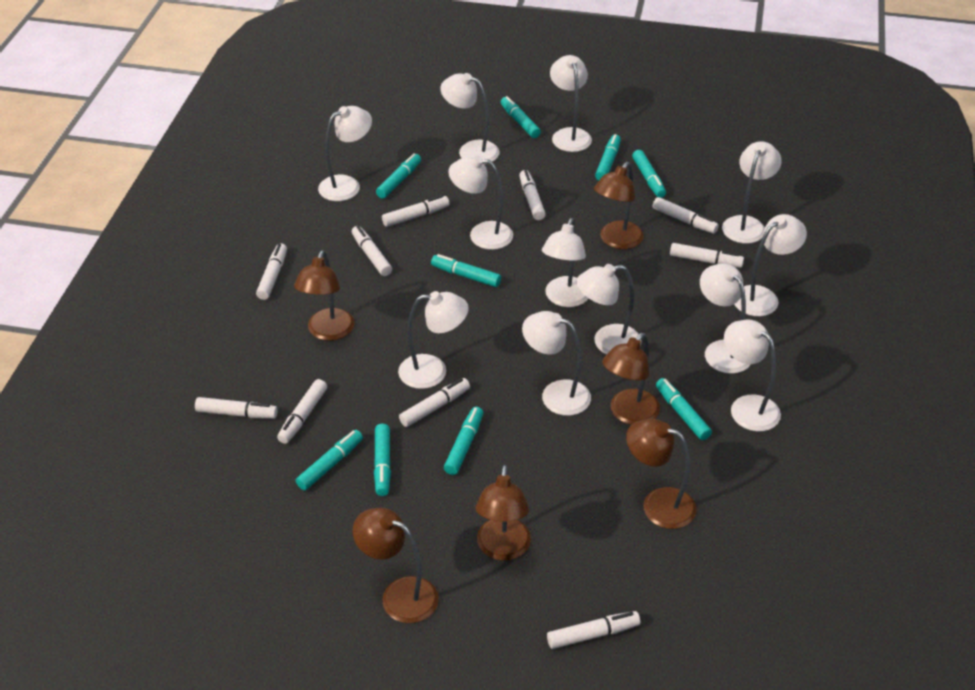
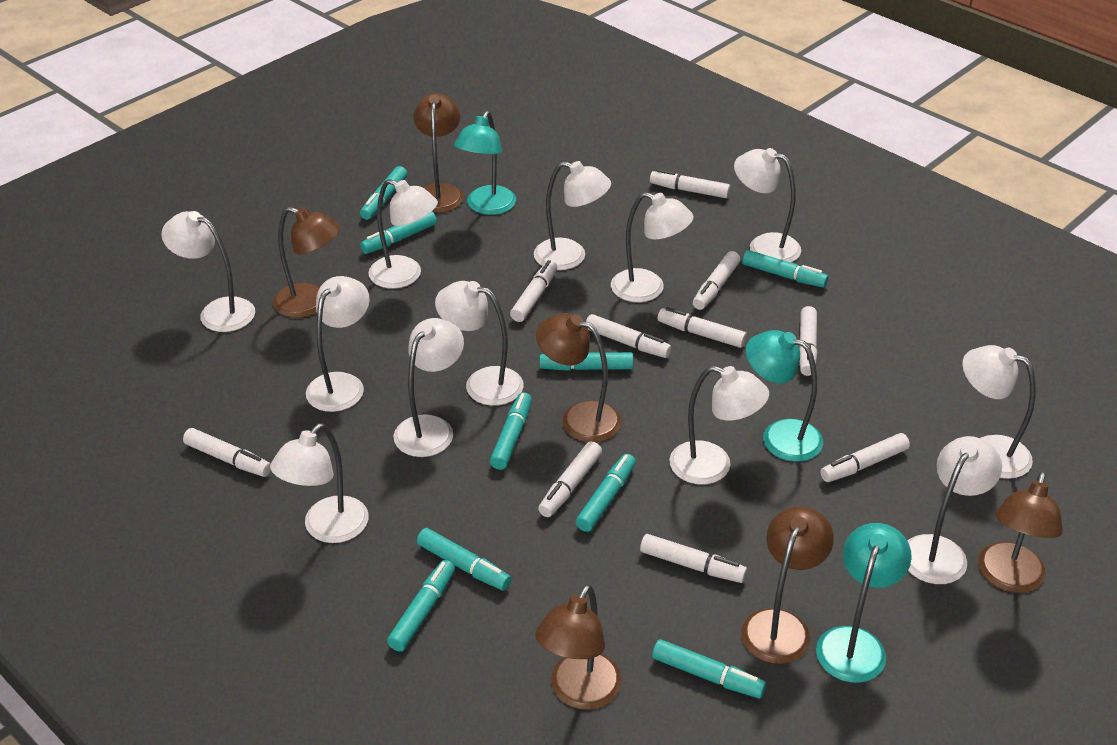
turquoise lamp: 0 -> 3

